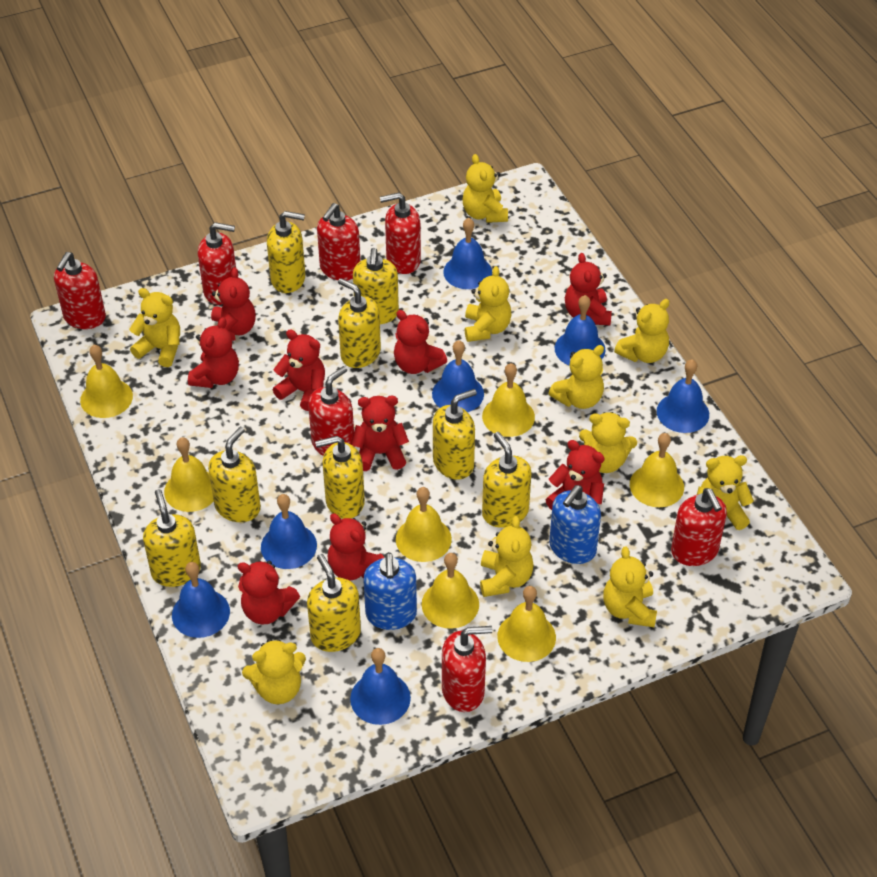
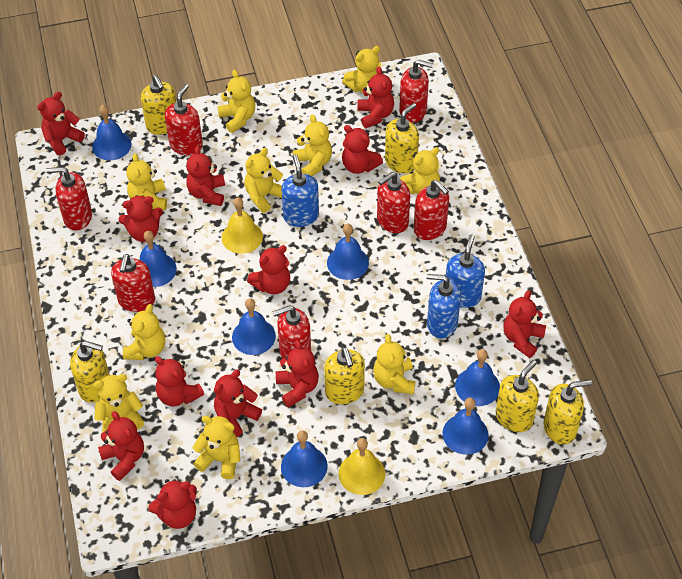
blue soap dispenser: 2 -> 3
red teddy bear: 9 -> 12
yellow bell: 7 -> 2
yellow soap dispenser: 9 -> 6

